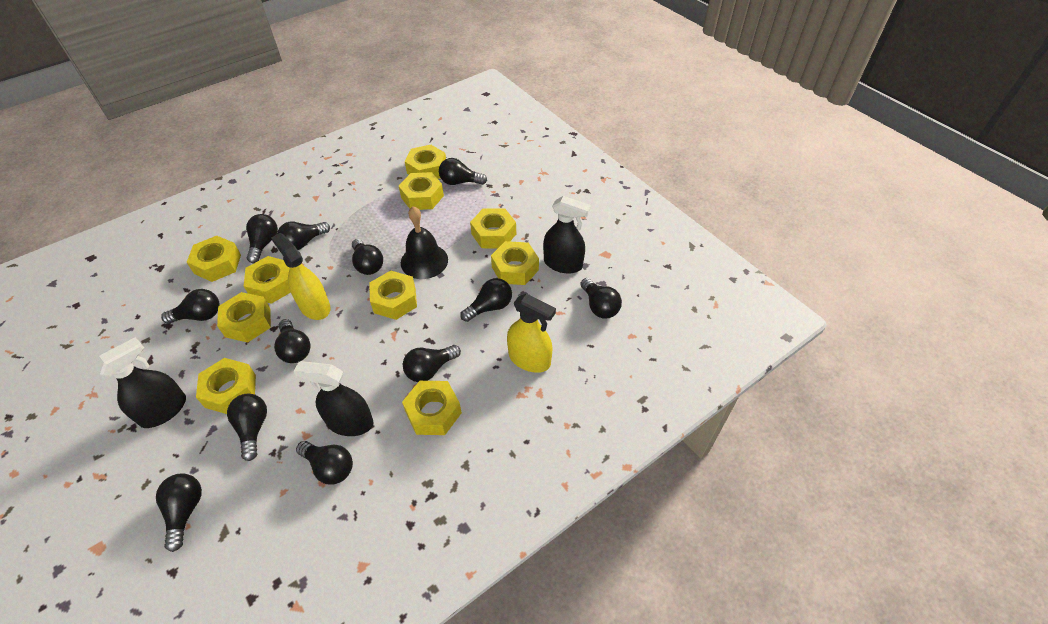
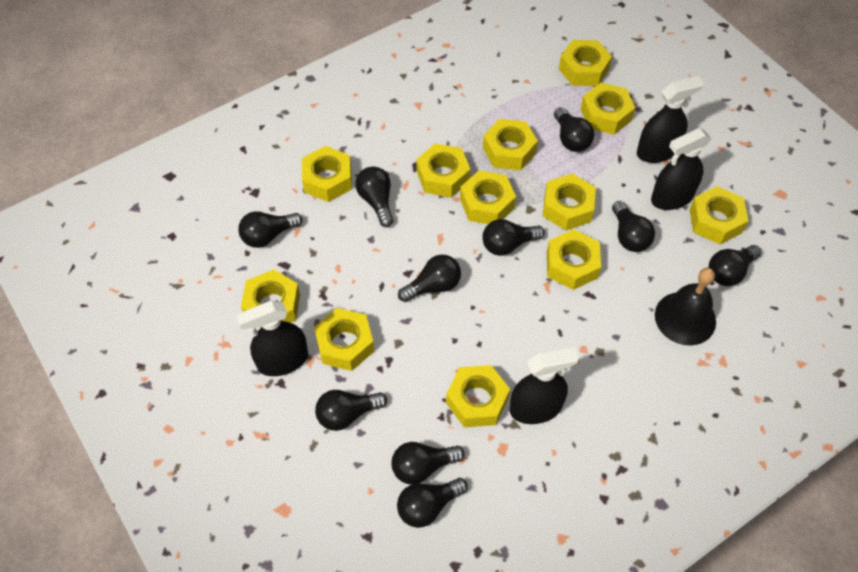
black light bulb: 12 -> 10
black spray bottle: 3 -> 4
yellow nut: 10 -> 12
yellow spray bottle: 2 -> 0

